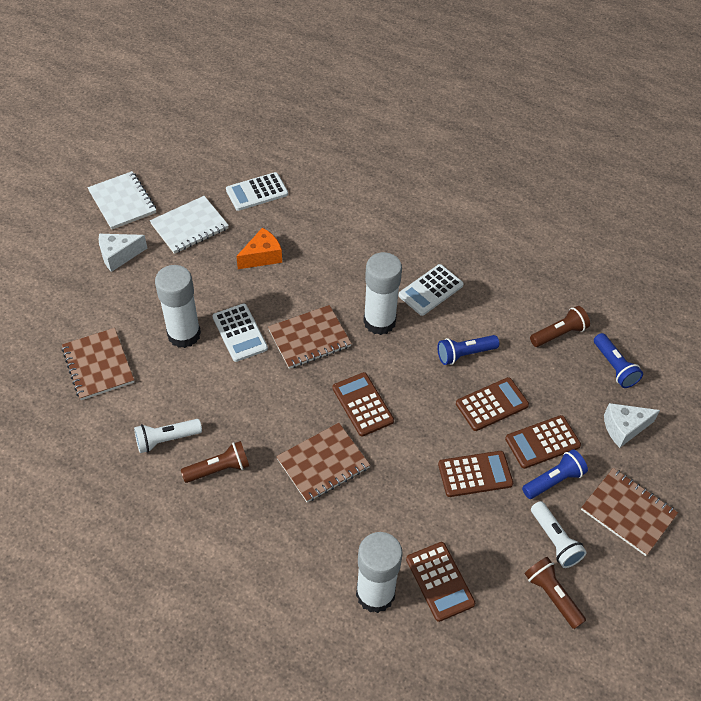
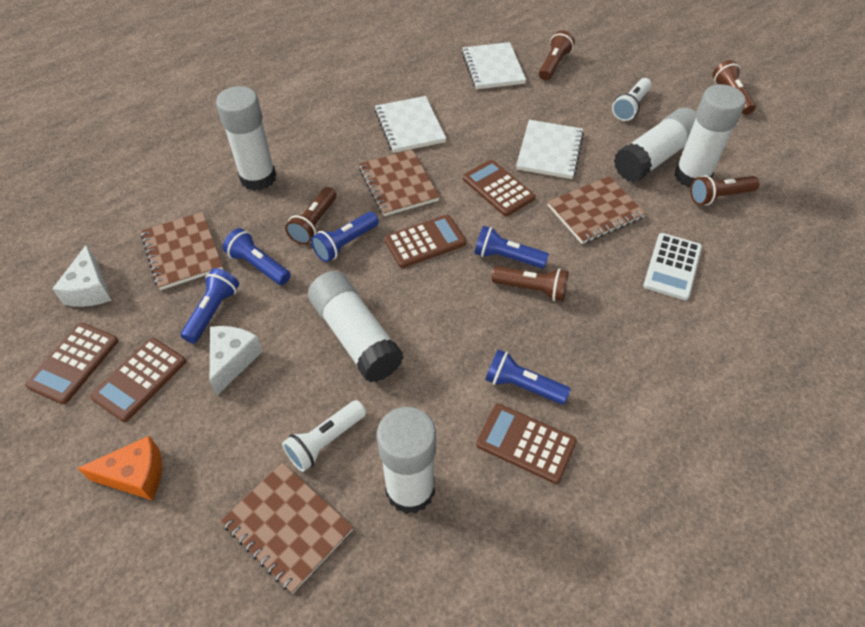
blue flashlight: 3 -> 5
brown flashlight: 3 -> 5
white calculator: 3 -> 1
white glue stick: 3 -> 5
white notebook: 2 -> 3

